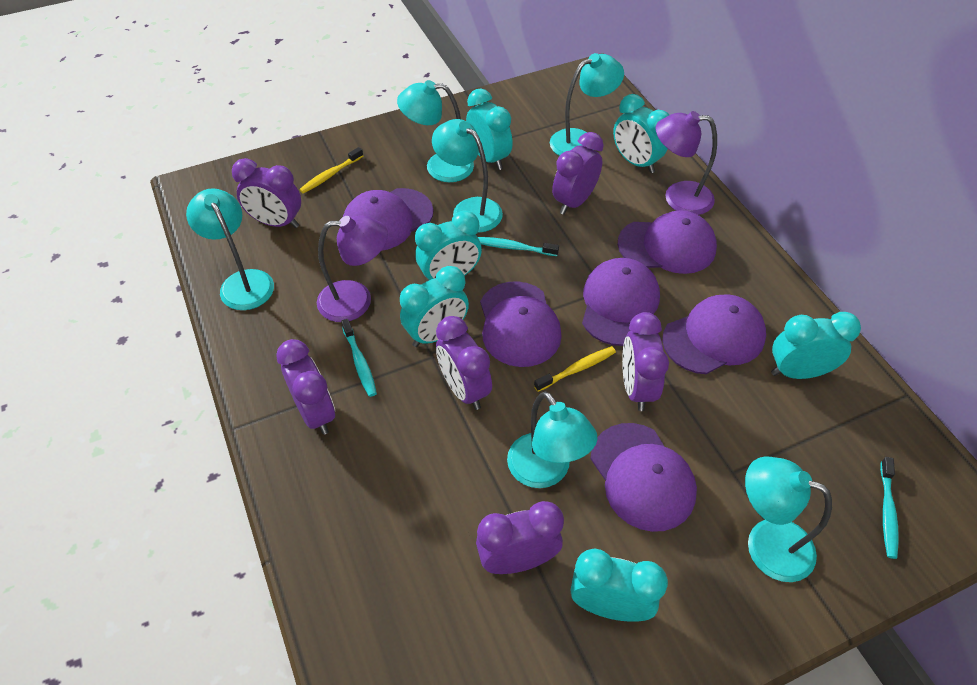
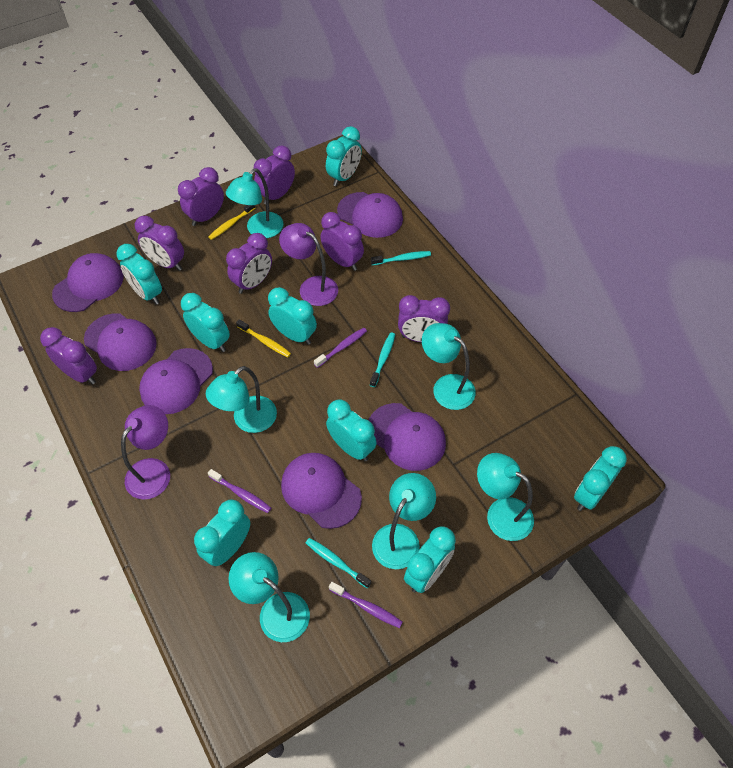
purple clock: 6 -> 7
purple toothbrush: 0 -> 3
turquoise clock: 6 -> 8

